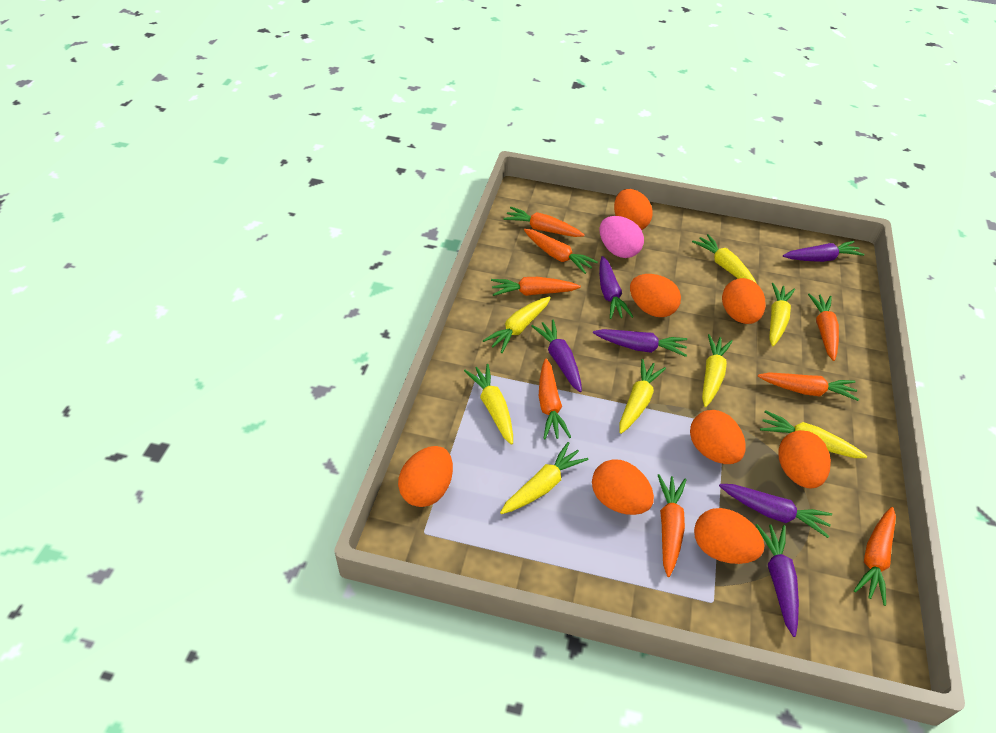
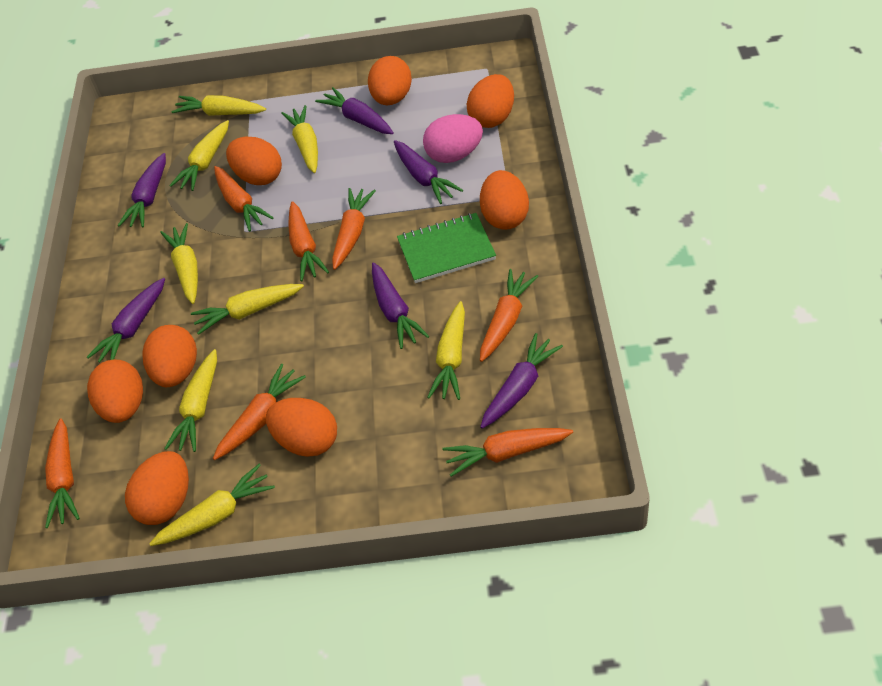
green notebook: 0 -> 1
orange carrot: 8 -> 7

